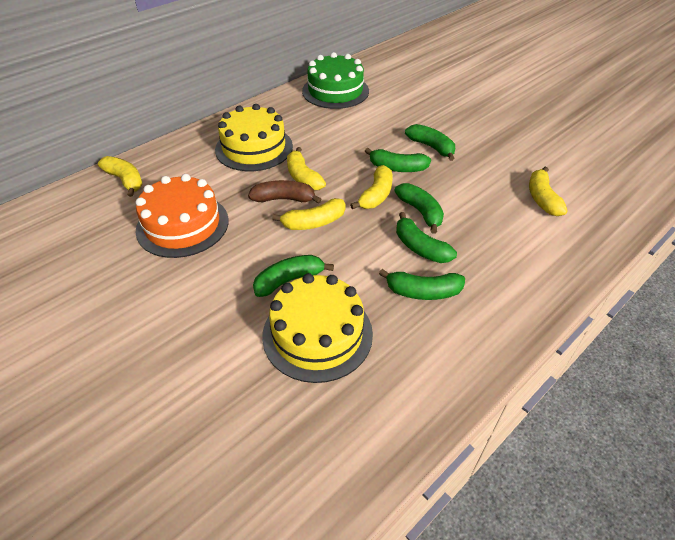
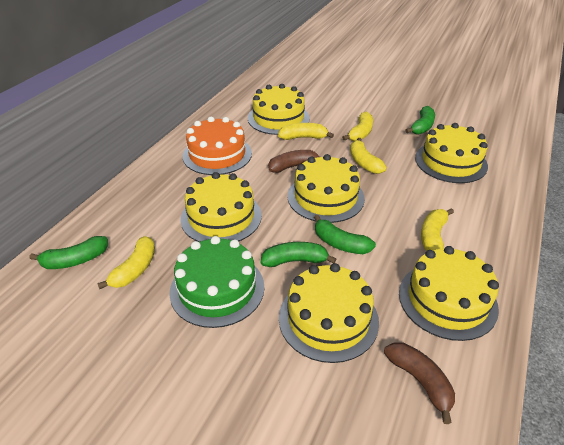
brown banana: 1 -> 2
green banana: 6 -> 4
yellow cake: 2 -> 6

